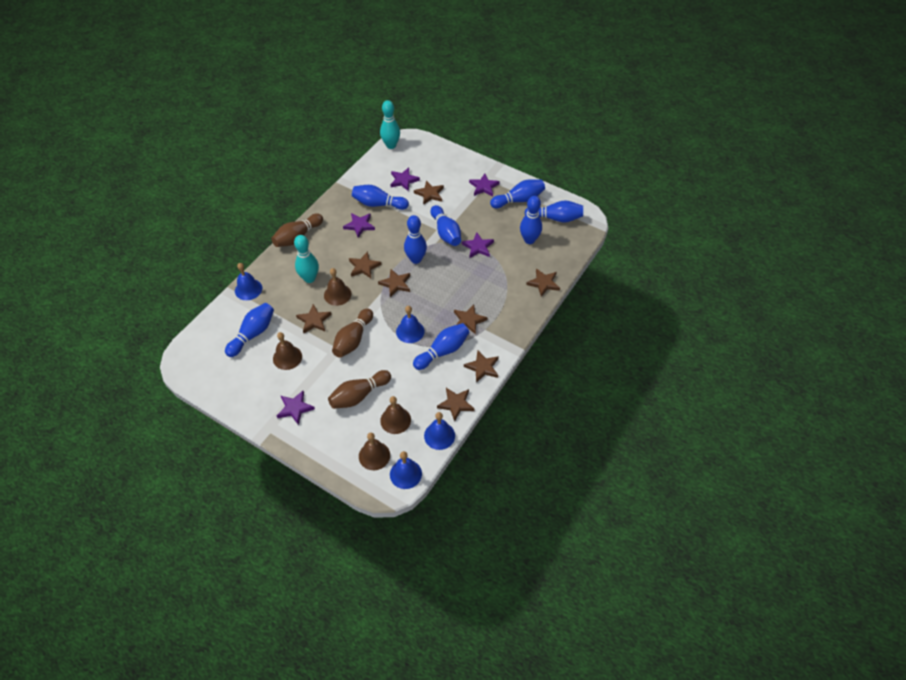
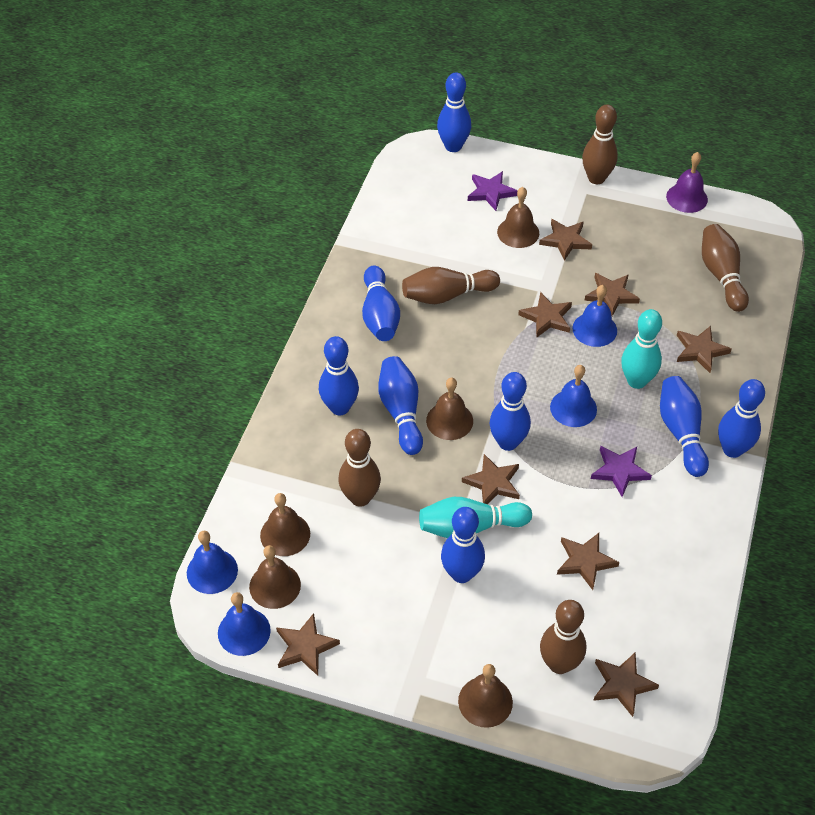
brown bell: 4 -> 5
brown bowling pin: 3 -> 5
purple bell: 0 -> 1
purple star: 5 -> 2

